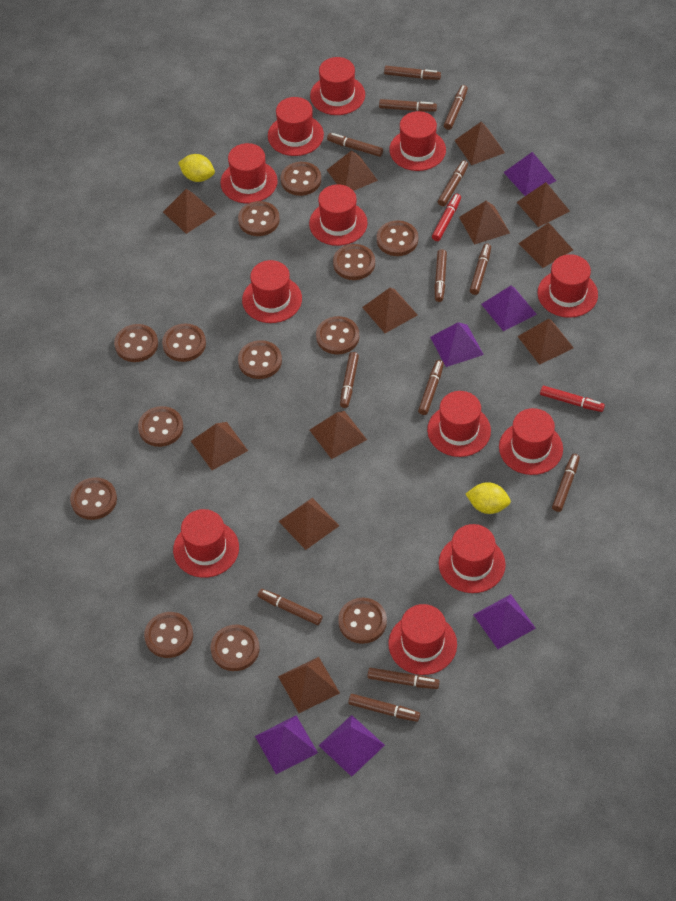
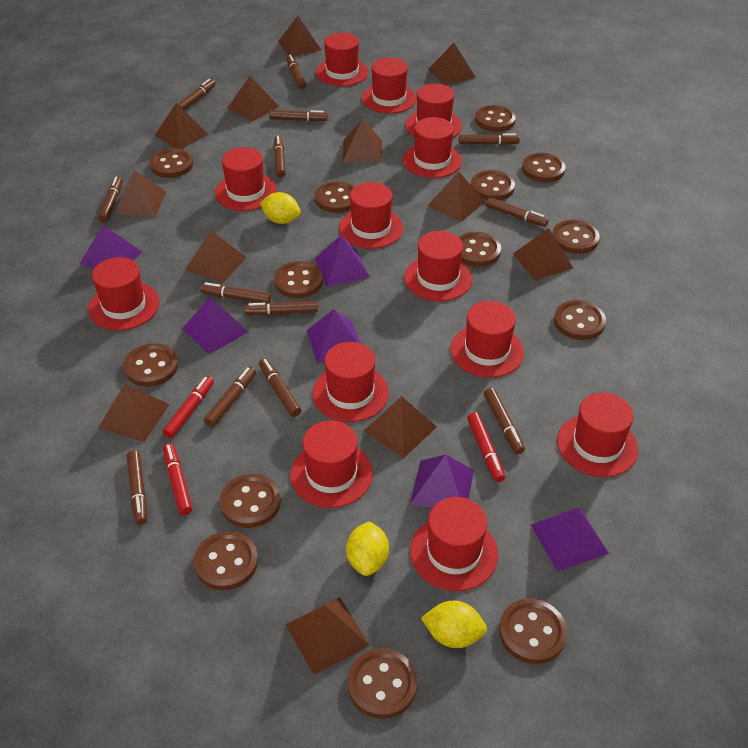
brown button: 13 -> 14
red hat: 12 -> 13
red marker: 2 -> 3
yellow lemon: 2 -> 3

